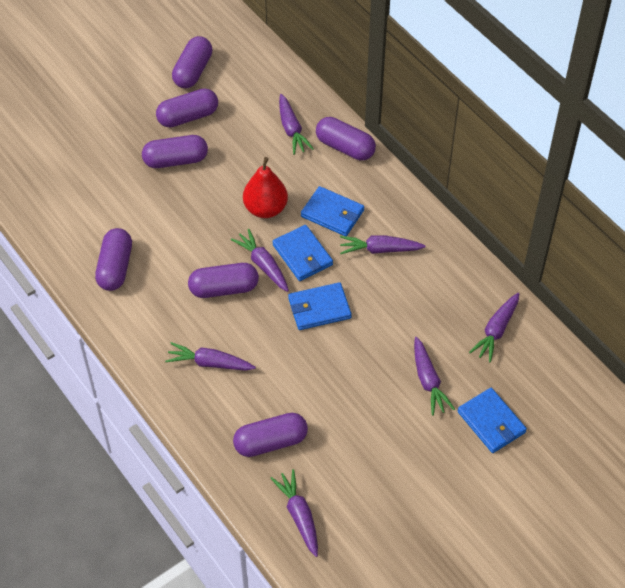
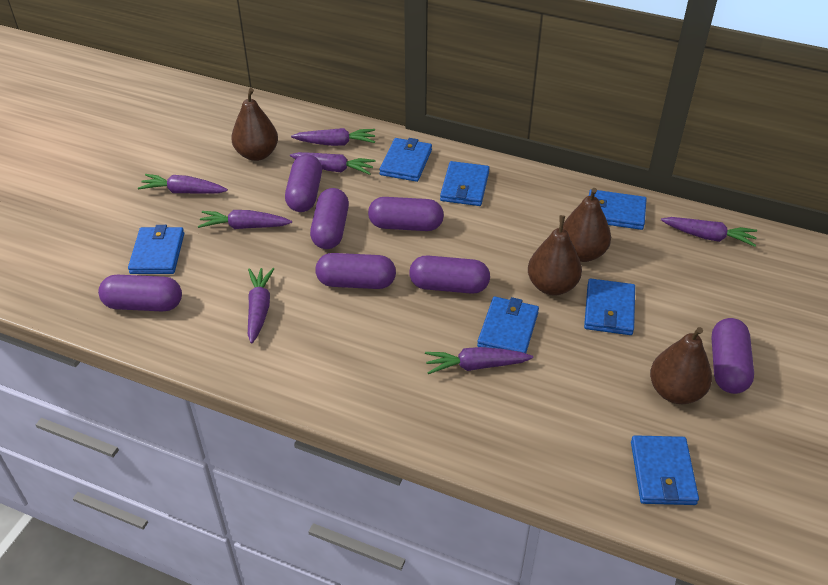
blue wallet: 4 -> 7
brown pear: 0 -> 4
red pear: 1 -> 0

